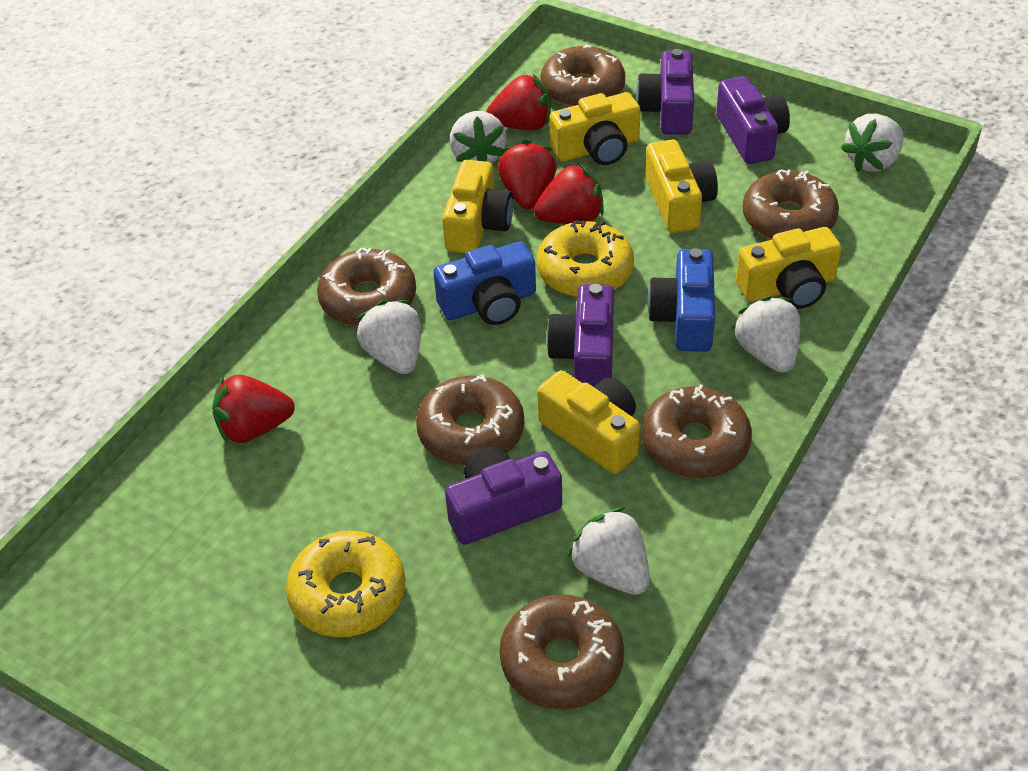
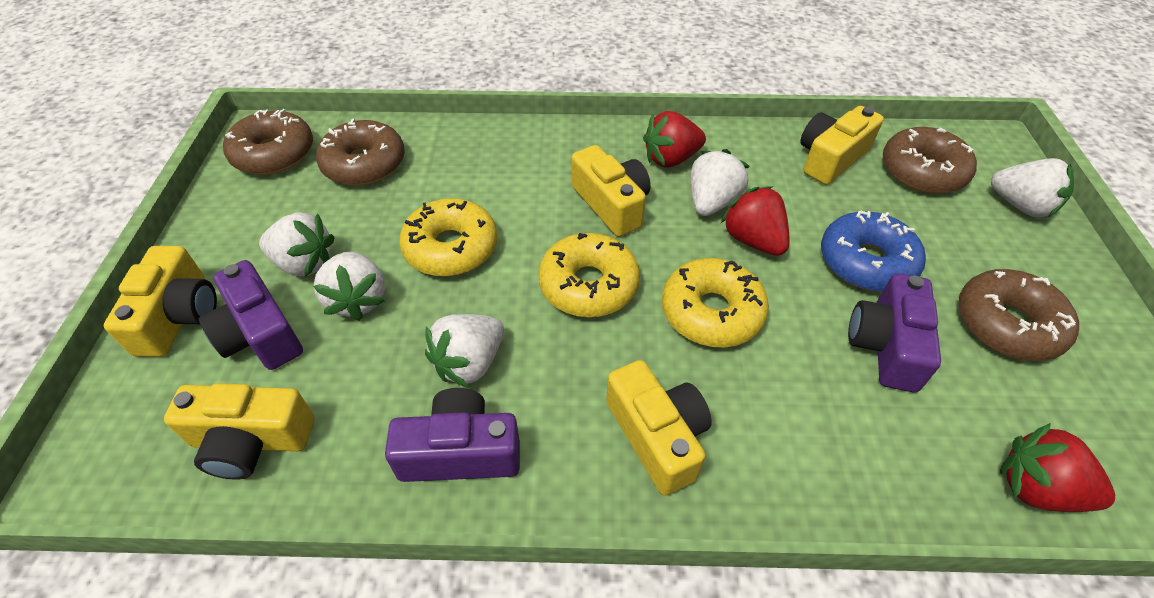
blue camera: 2 -> 0
blue donut: 0 -> 1
brown donut: 6 -> 4
purple camera: 4 -> 3
red strawberry: 4 -> 3
yellow donut: 2 -> 3

